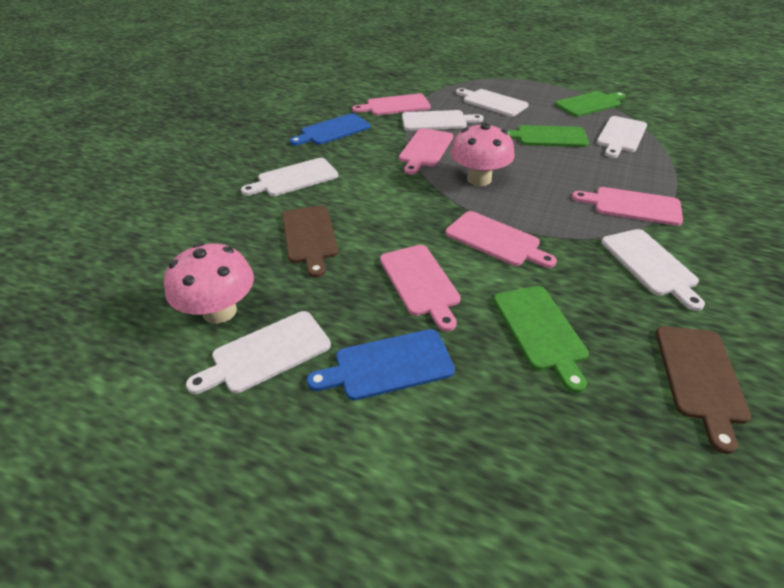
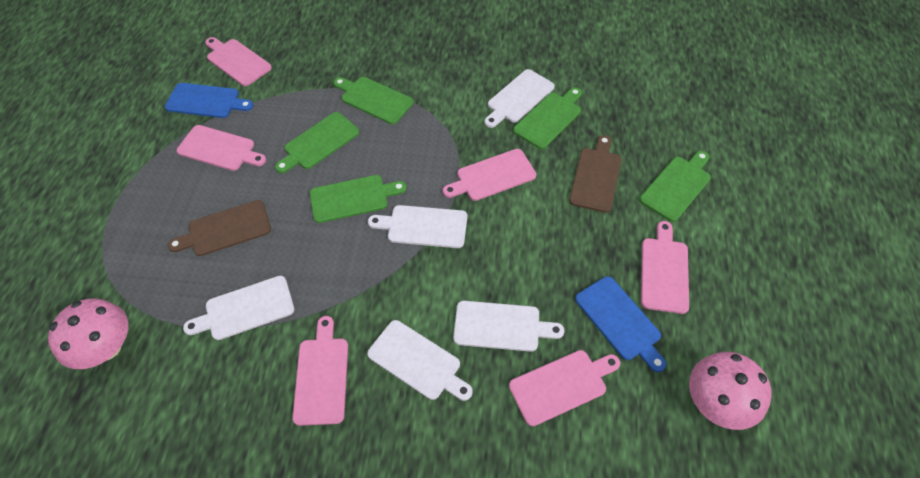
green cutting board: 3 -> 5
pink cutting board: 5 -> 6
white cutting board: 6 -> 5

